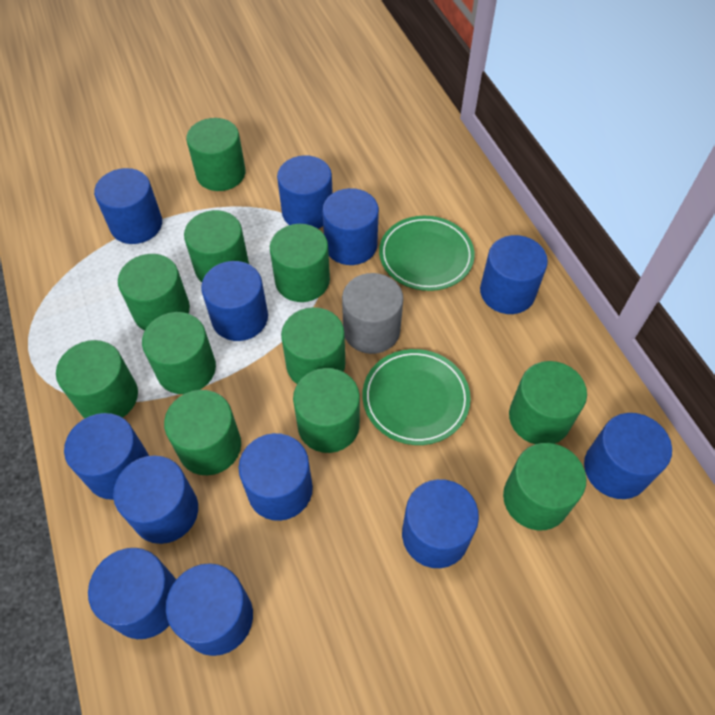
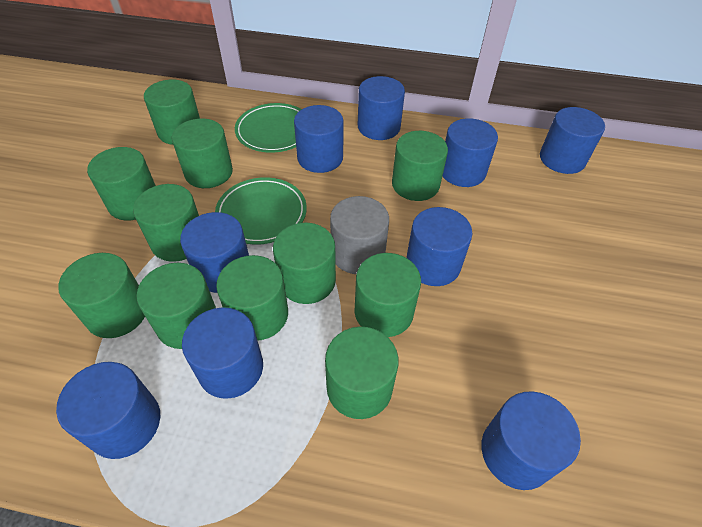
blue cylinder: 12 -> 9

